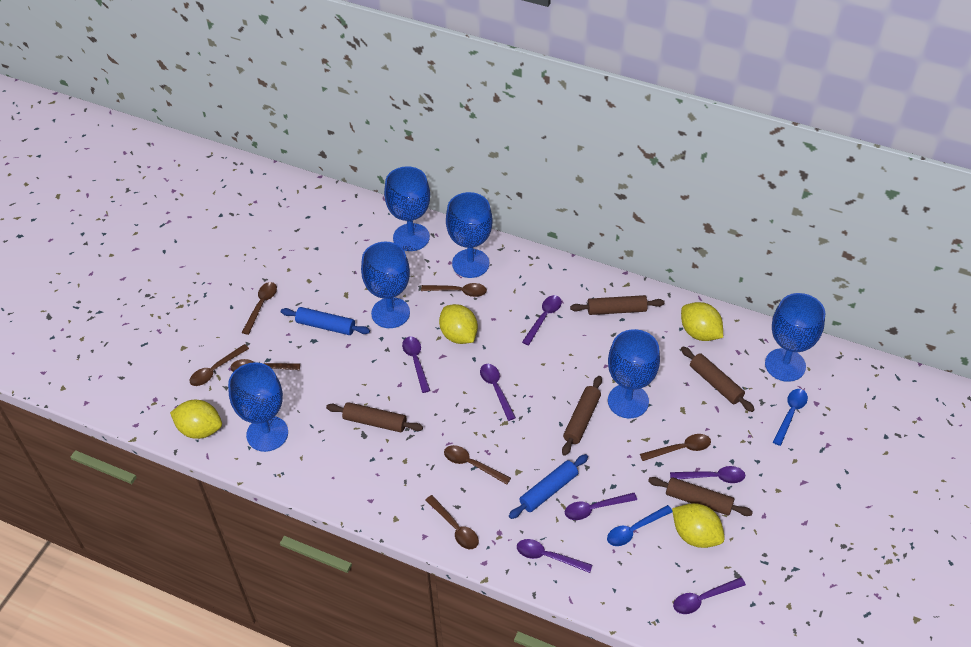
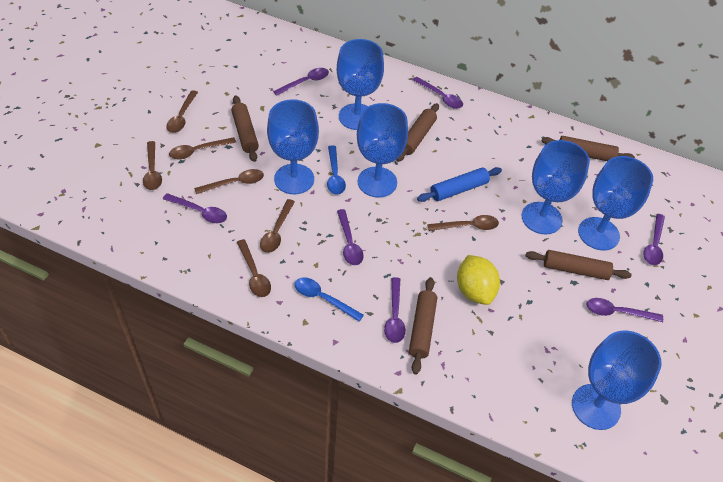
blue rolling pin: 2 -> 1
yellow lemon: 4 -> 1

